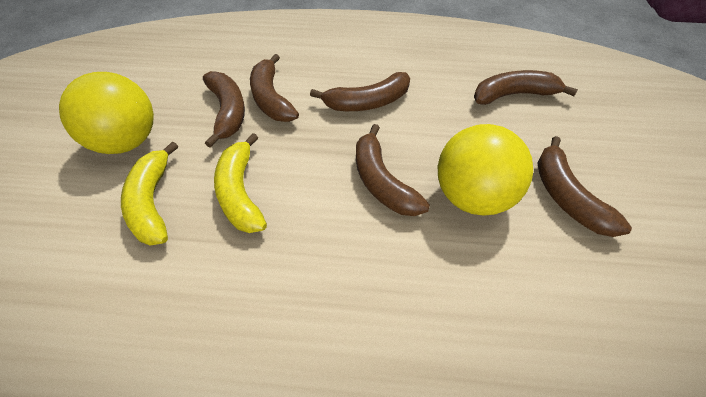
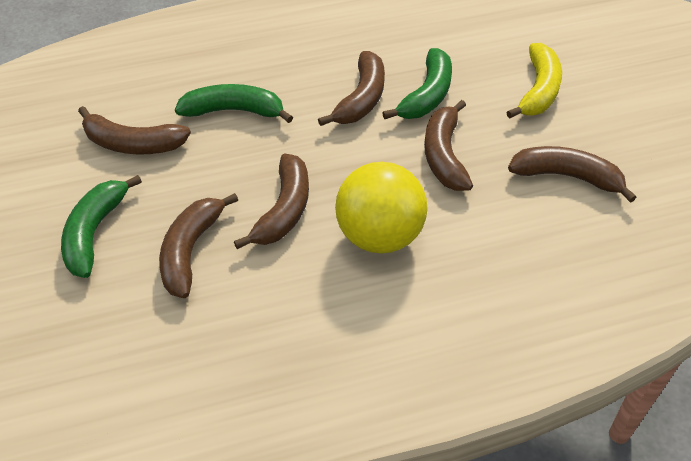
green banana: 0 -> 3
yellow ball: 2 -> 1
yellow banana: 2 -> 1

